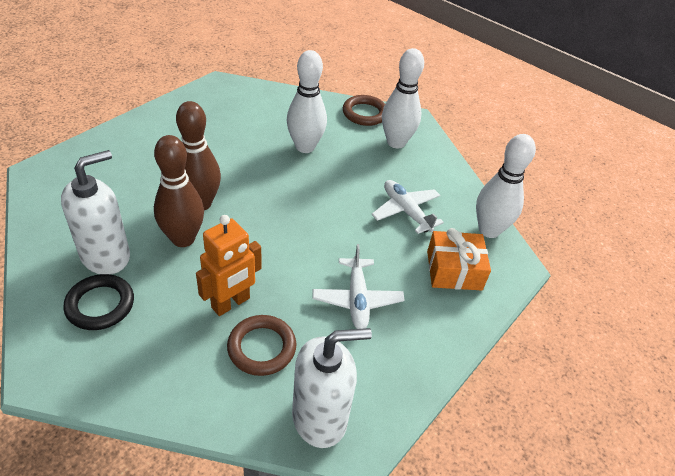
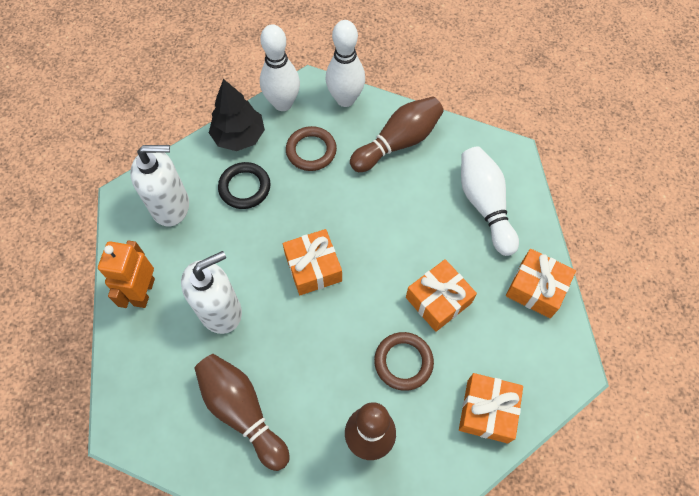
black tree: 0 -> 1
brown bowling pin: 2 -> 3
orange gift: 1 -> 4
white plane: 2 -> 0

